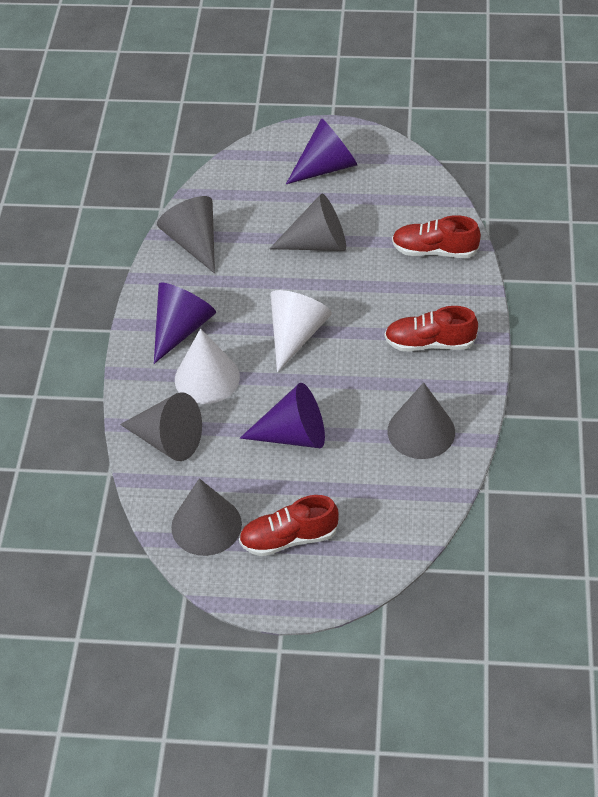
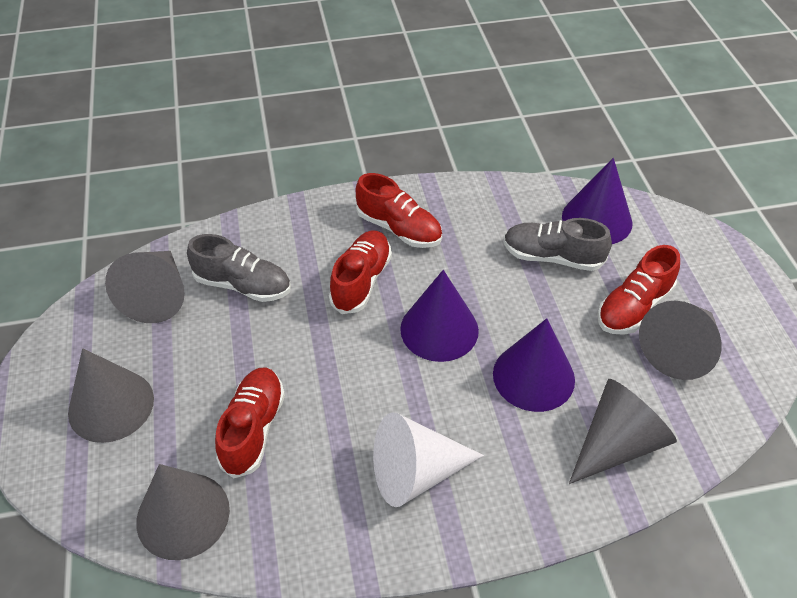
grey shoe: 0 -> 2
red shoe: 3 -> 4
white cone: 2 -> 1

